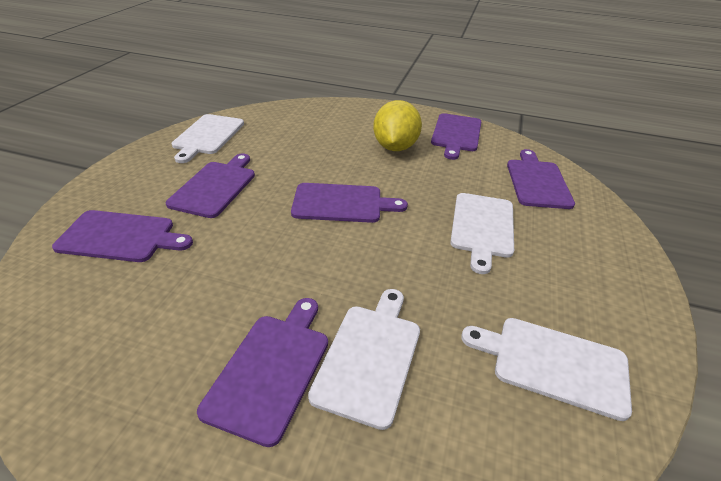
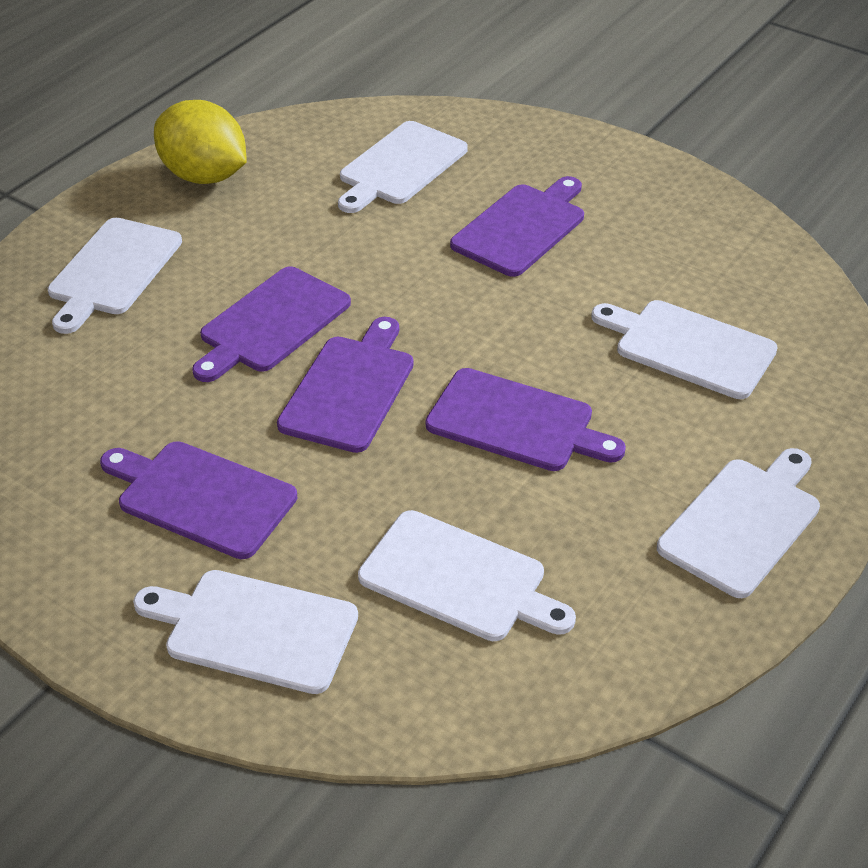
purple cutting board: 6 -> 5
white cutting board: 4 -> 6

